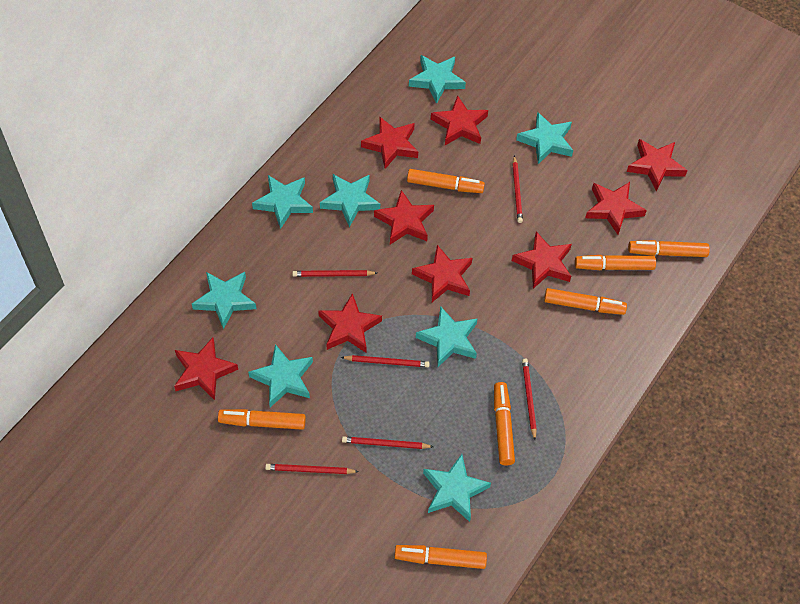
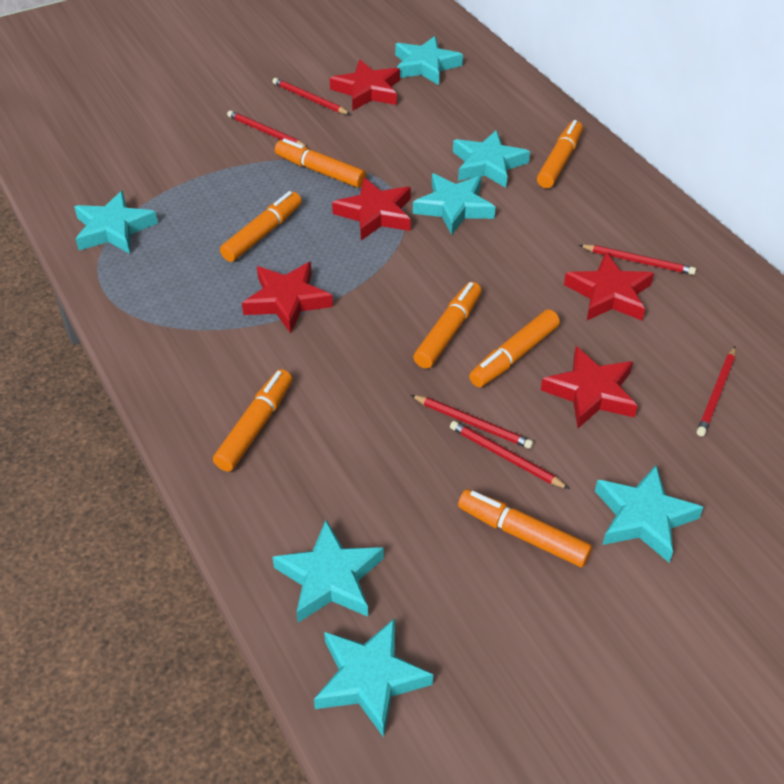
red star: 9 -> 5
turquoise star: 8 -> 7

